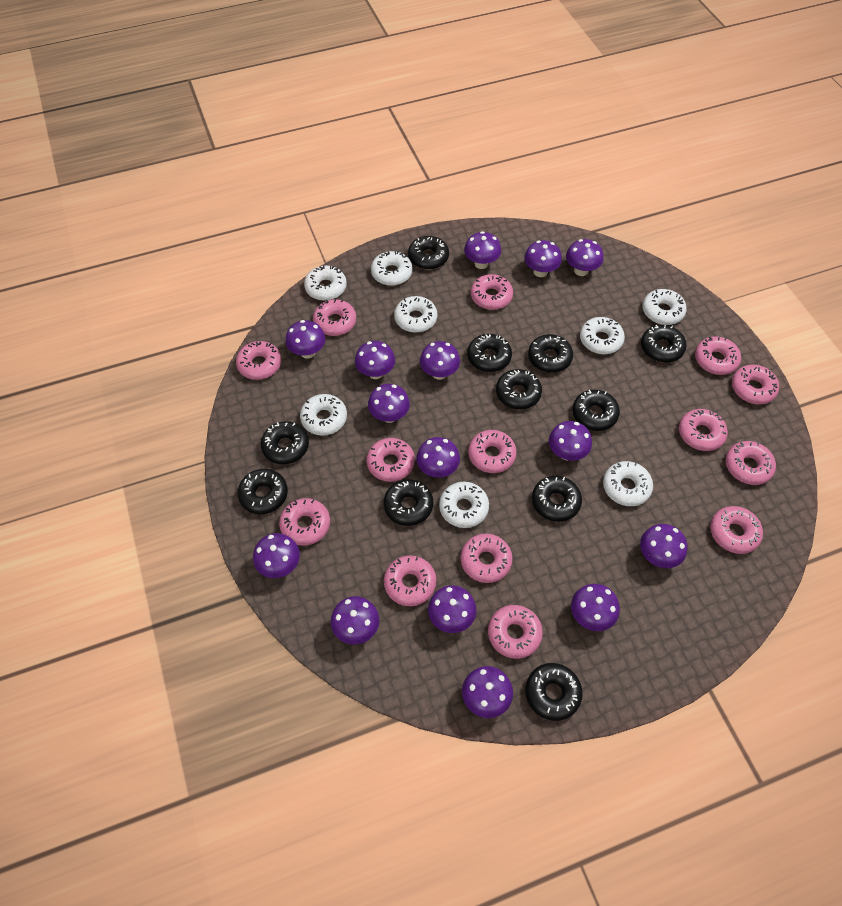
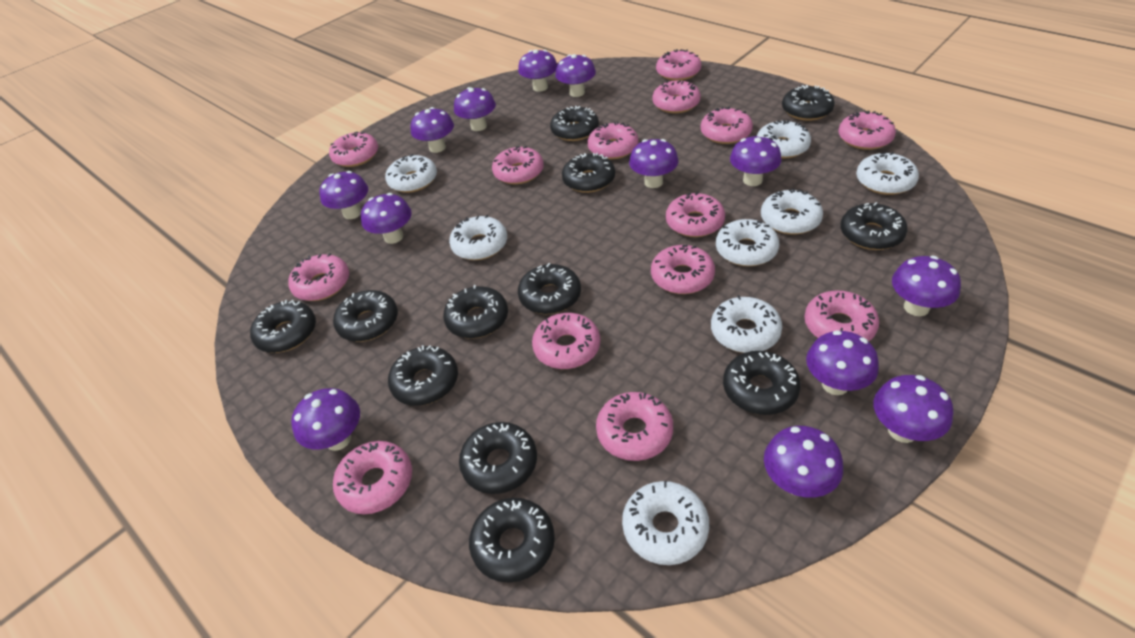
black donut: 11 -> 12
purple mushroom: 15 -> 13

